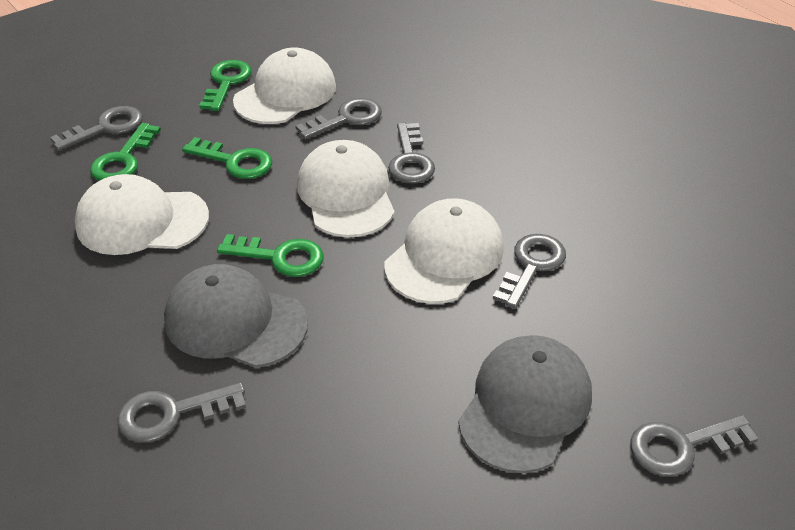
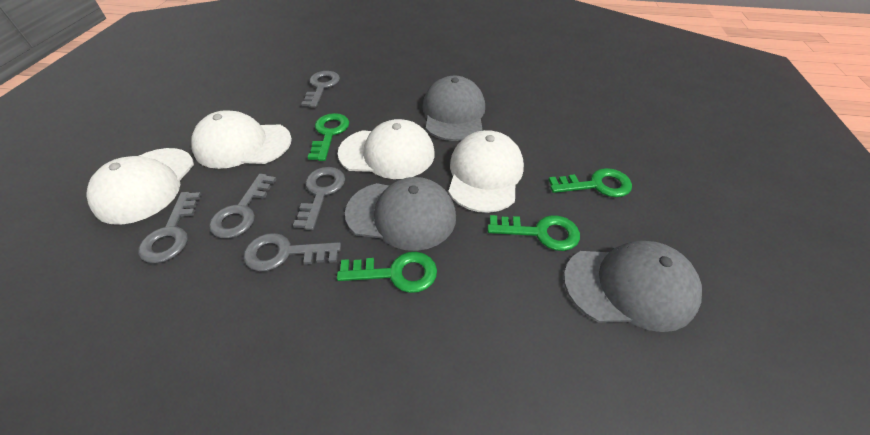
grey cap: 2 -> 3
grey key: 6 -> 5

